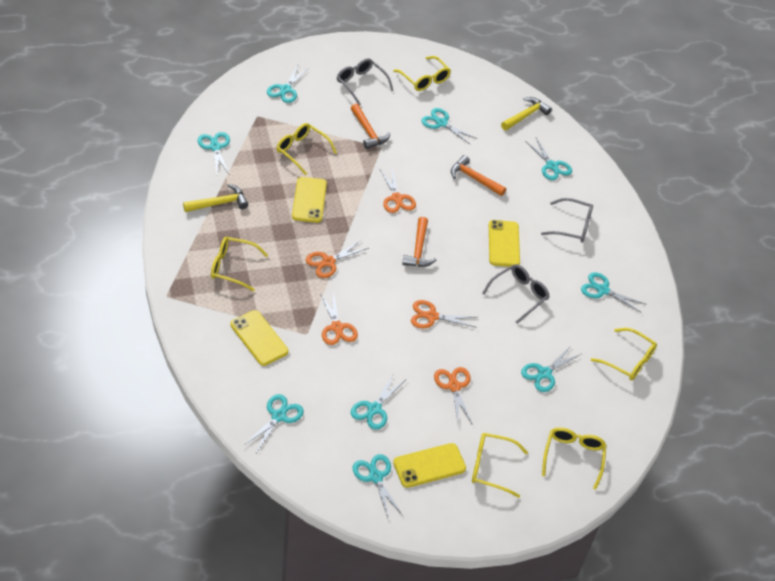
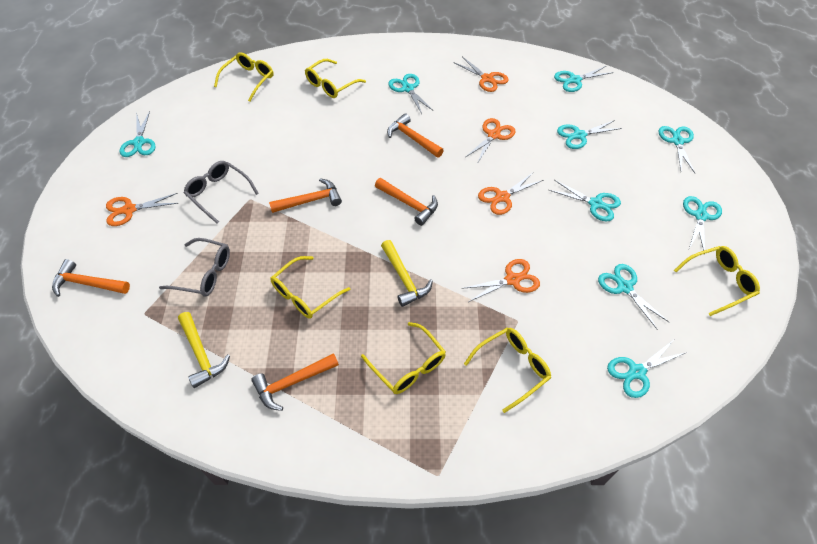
grey glasses: 3 -> 2
orange hammer: 3 -> 5
yellow phone: 4 -> 0

